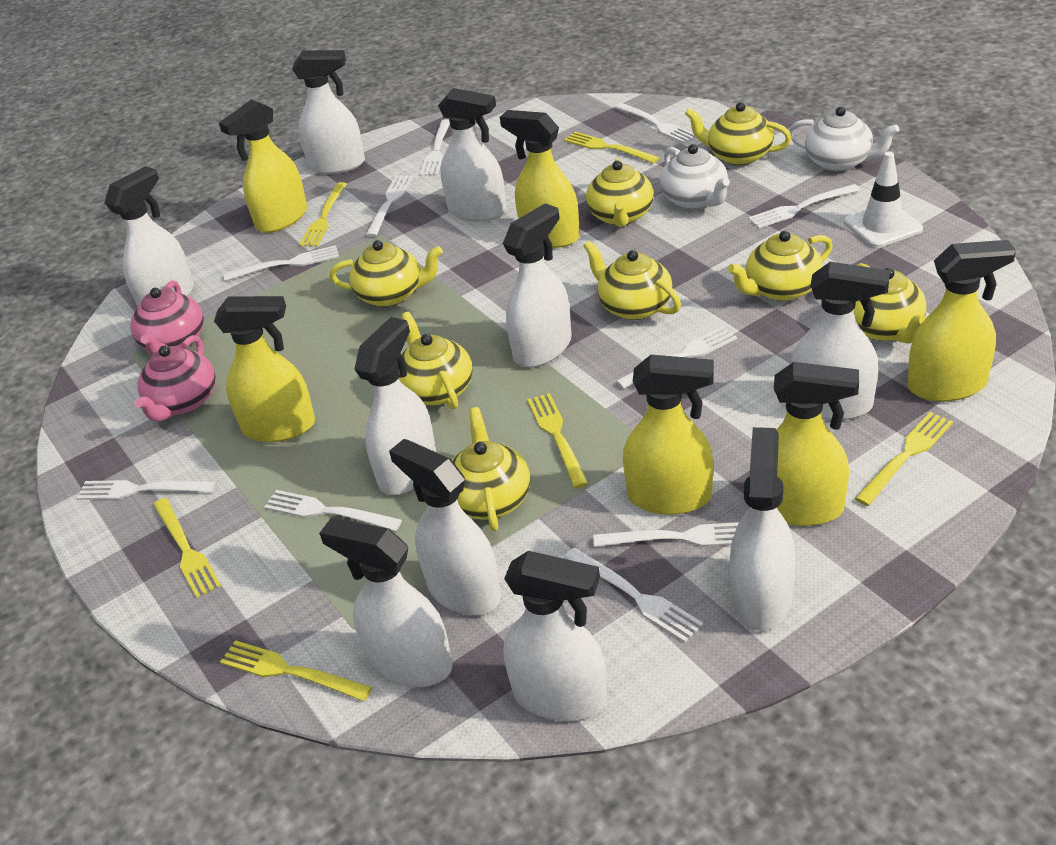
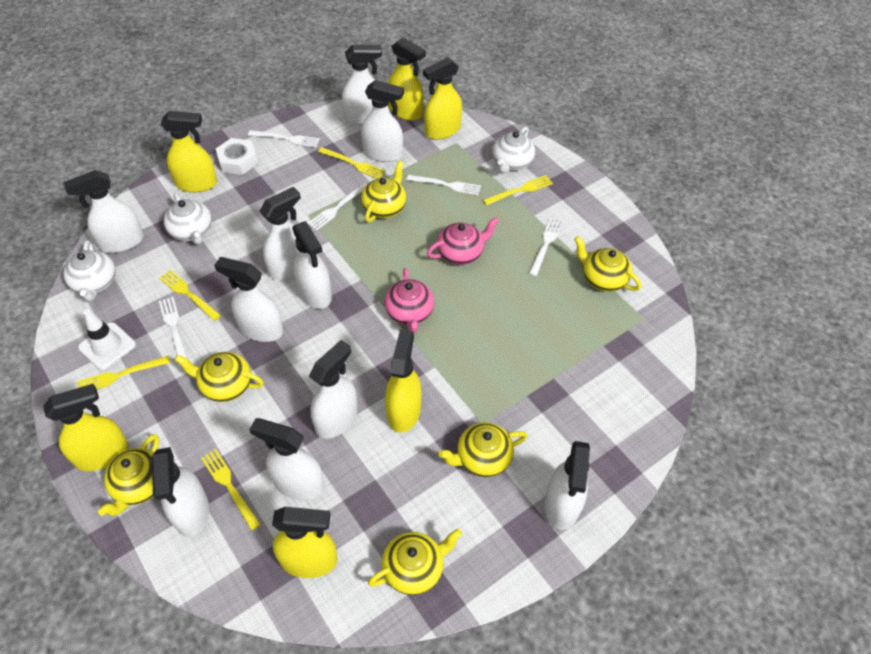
white fork: 10 -> 5
white nut: 0 -> 1
white teapot: 2 -> 3
yellow fork: 6 -> 5
yellow teapot: 8 -> 6

